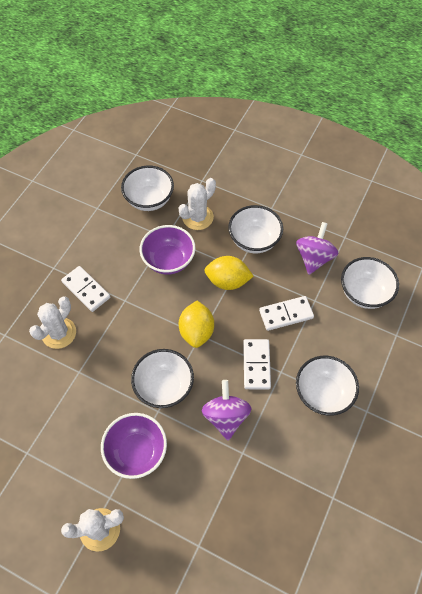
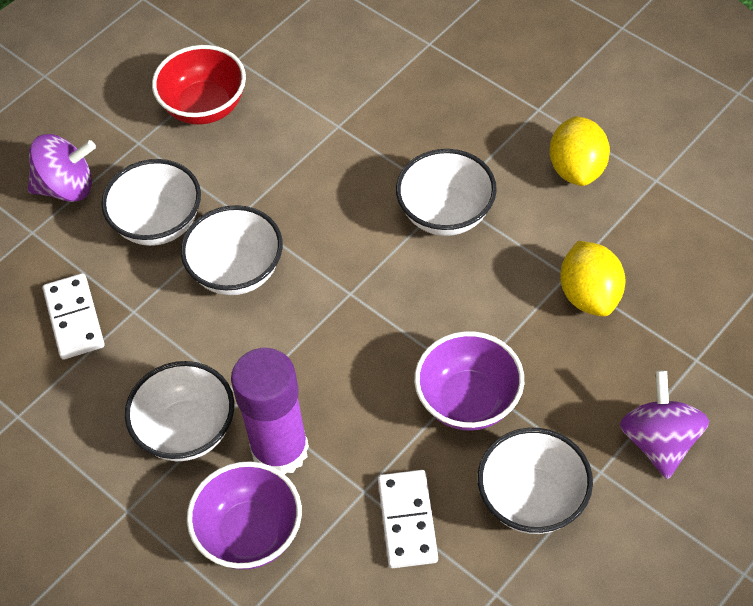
purple glue stick: 0 -> 1
red bowl: 0 -> 1
white cactus: 3 -> 0
white domino: 3 -> 2

